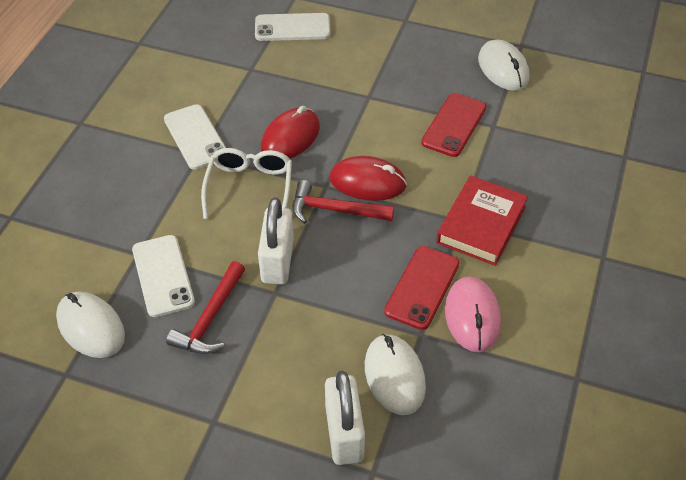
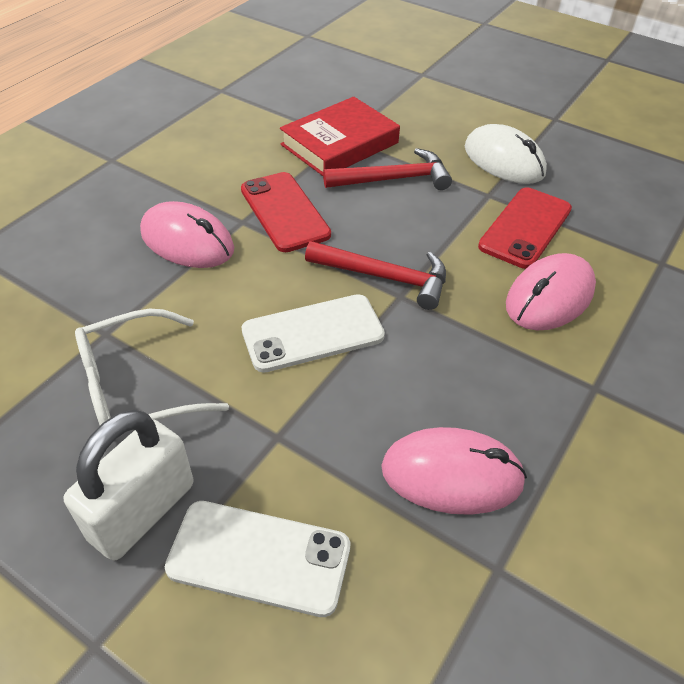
pink mouse: 1 -> 3
red mouse: 2 -> 0
white mouse: 3 -> 1
white padlock: 2 -> 1
white phone: 3 -> 2

